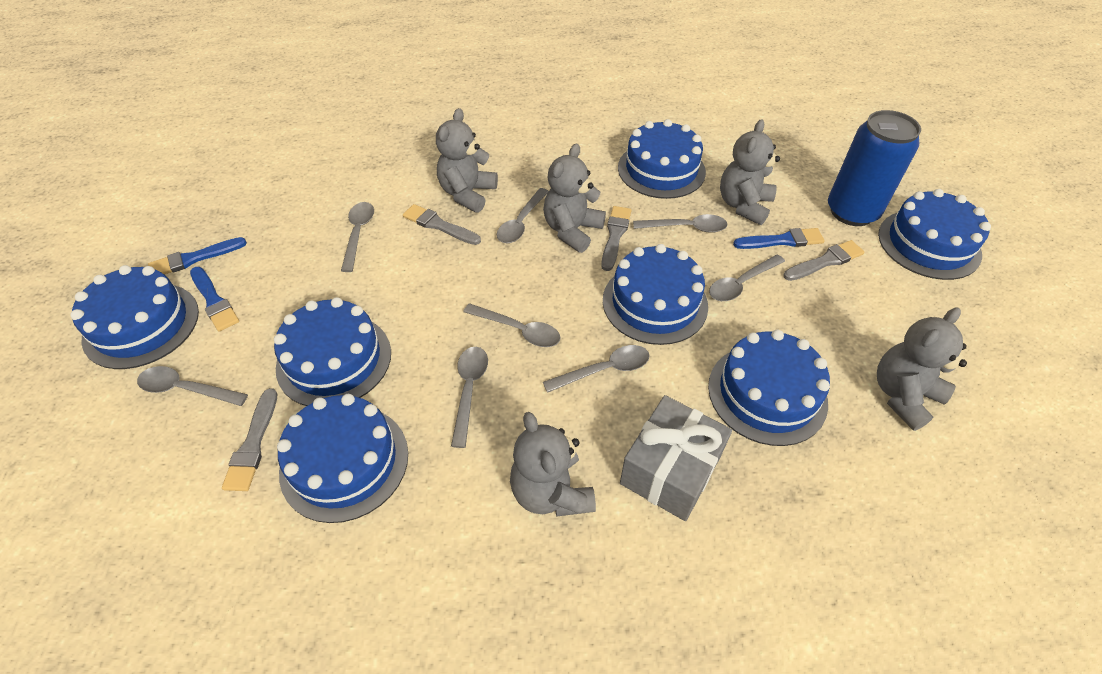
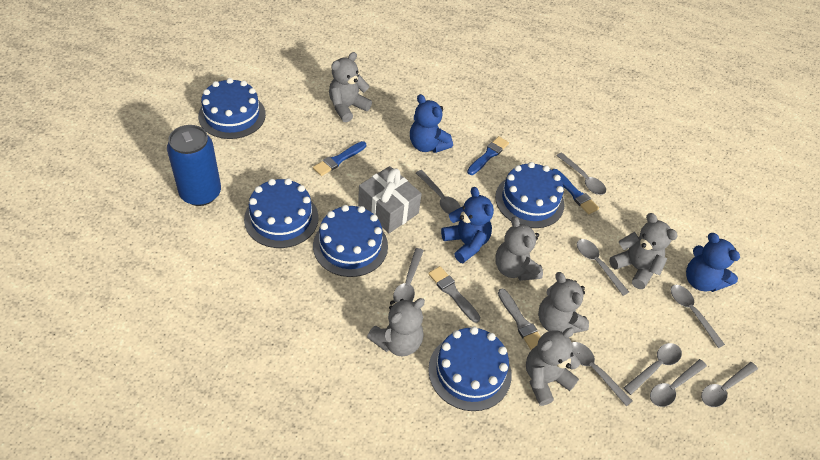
blue cake: 7 -> 5
blue teddy bear: 0 -> 3
grey brush: 4 -> 2
grey spoon: 8 -> 9
grey teddy bear: 5 -> 6

